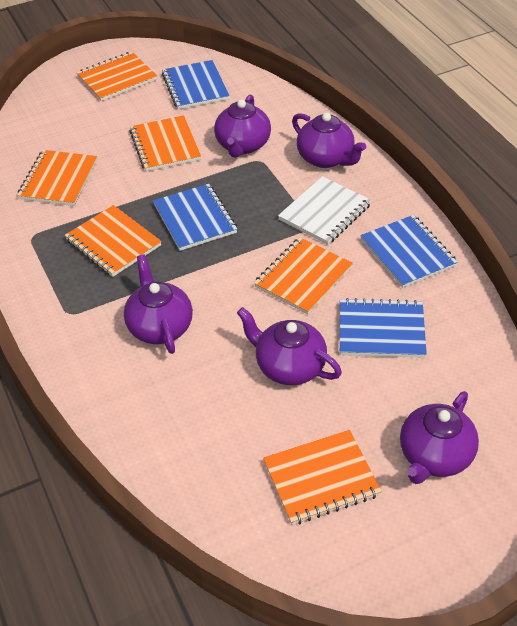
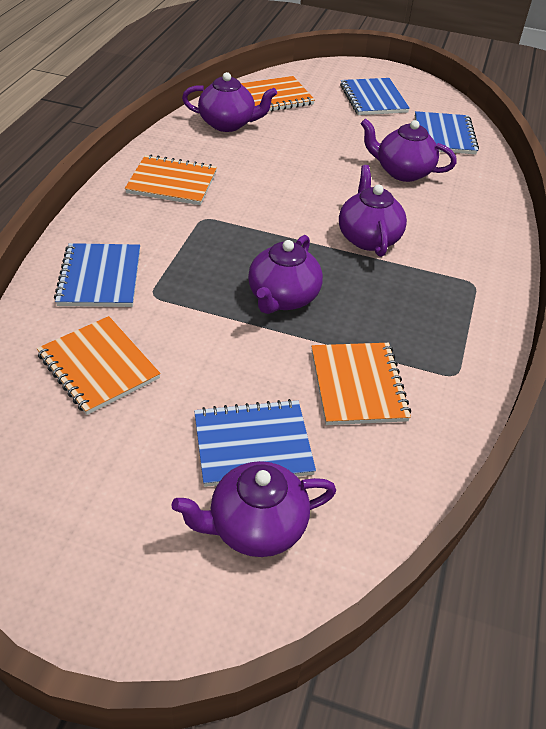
orange notebook: 6 -> 4
white notebook: 1 -> 0

